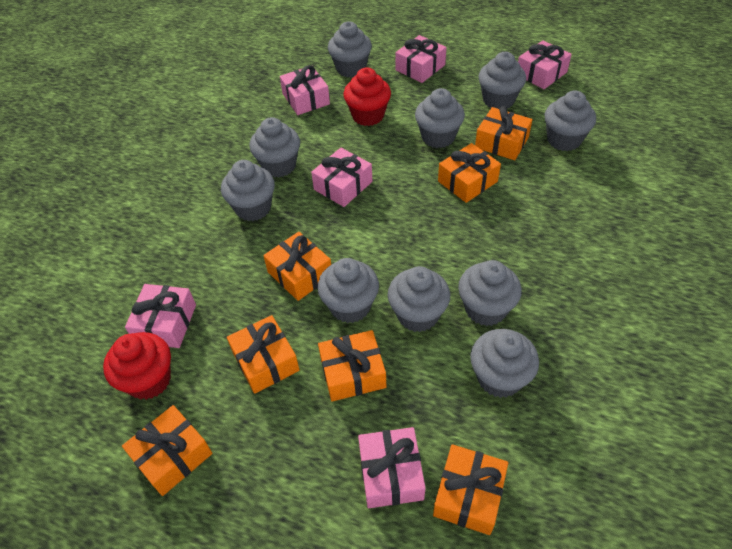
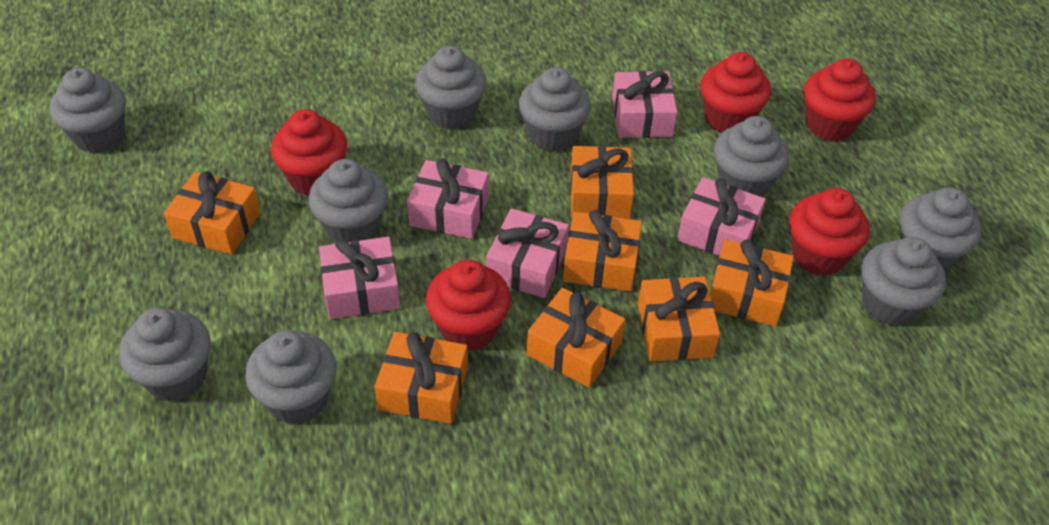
grey cupcake: 10 -> 9
pink gift: 6 -> 5
red cupcake: 2 -> 5

